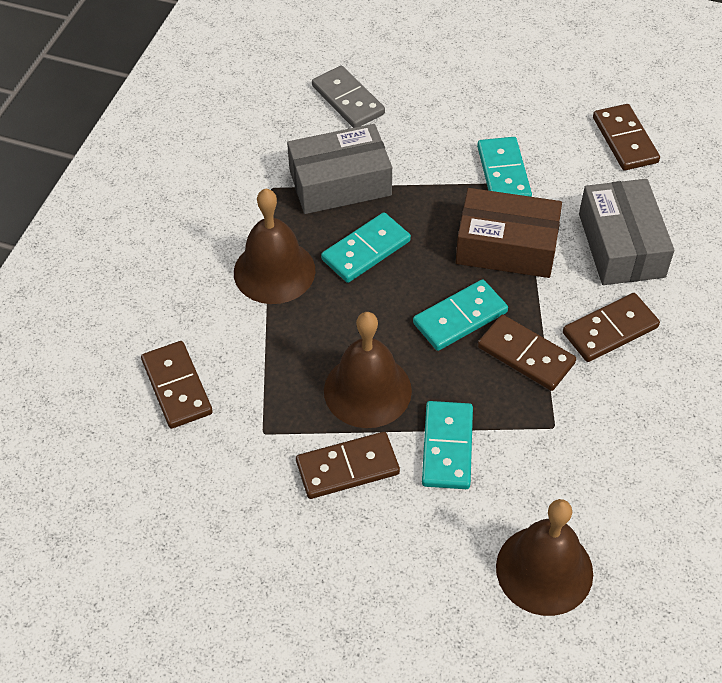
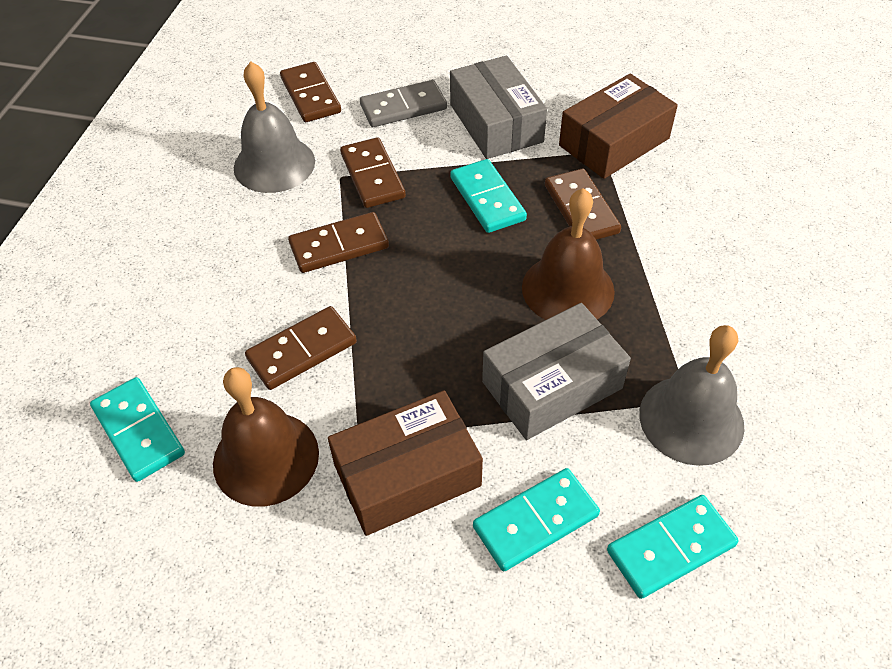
brown bell: 3 -> 2
brown box: 1 -> 2
grey bell: 0 -> 2

